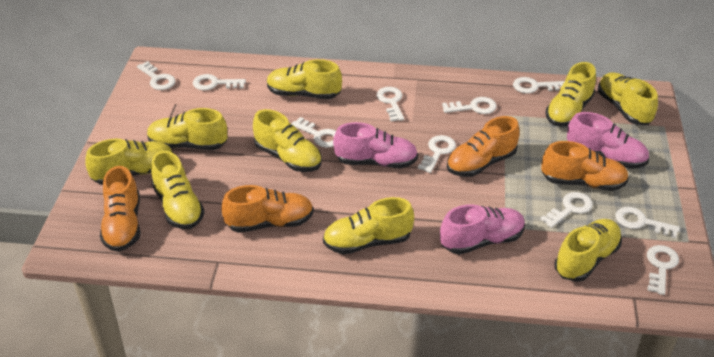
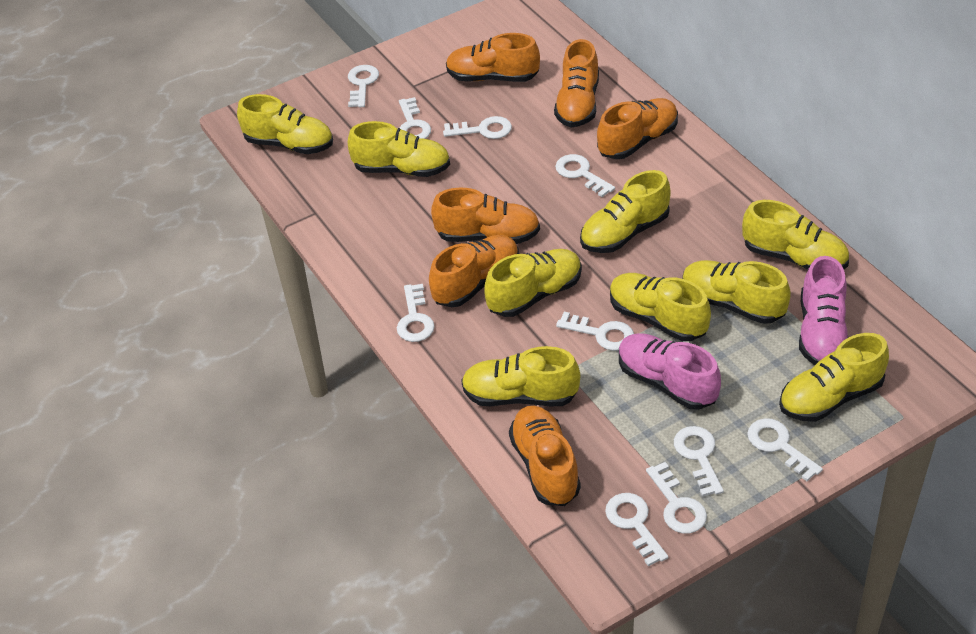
orange shoe: 4 -> 6
pink shoe: 3 -> 2

